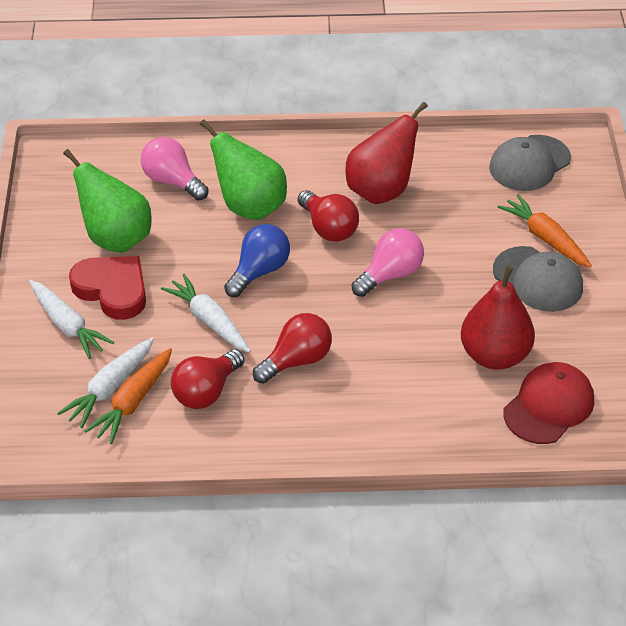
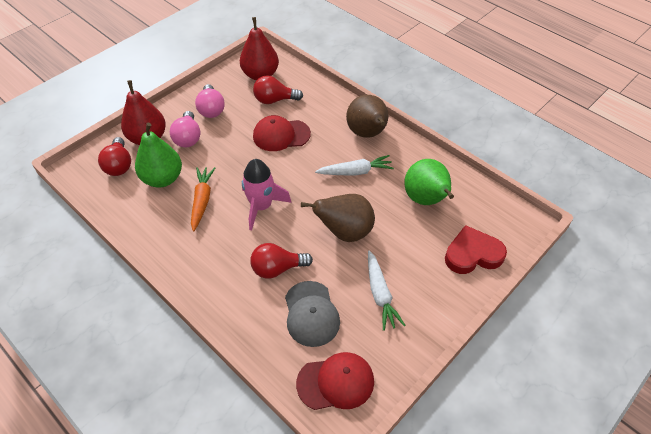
blue light bulb: 1 -> 0
brown pear: 0 -> 2
grey cap: 2 -> 1
orange carrot: 2 -> 1
pink rocket: 0 -> 1
red cap: 1 -> 2
white carrot: 3 -> 2

